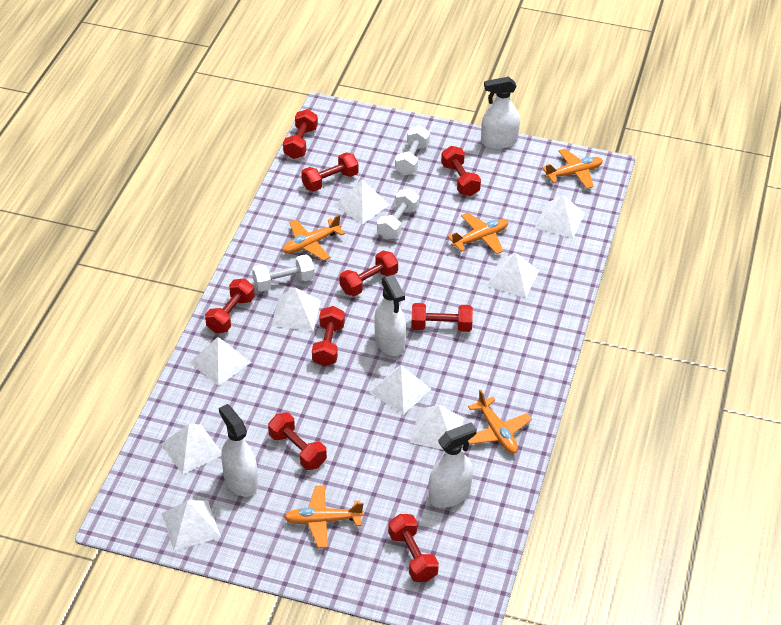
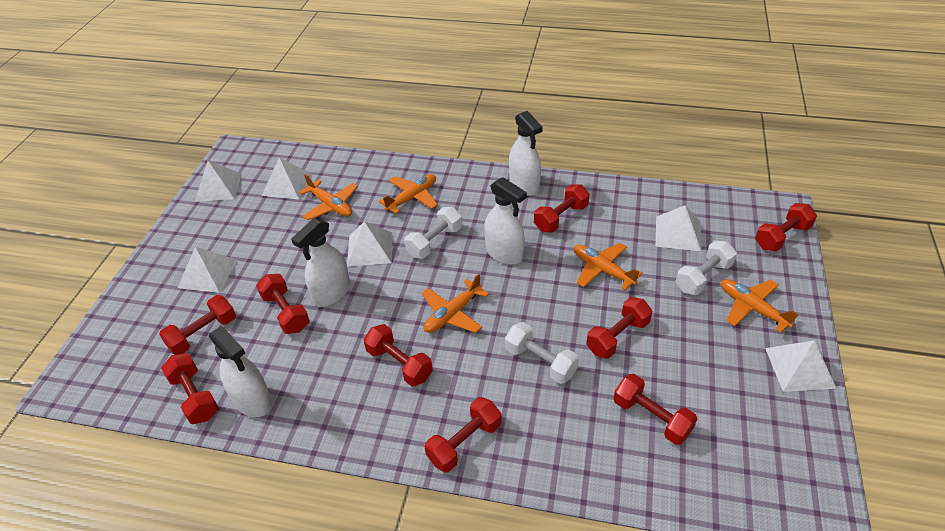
white pyramid: 9 -> 6

